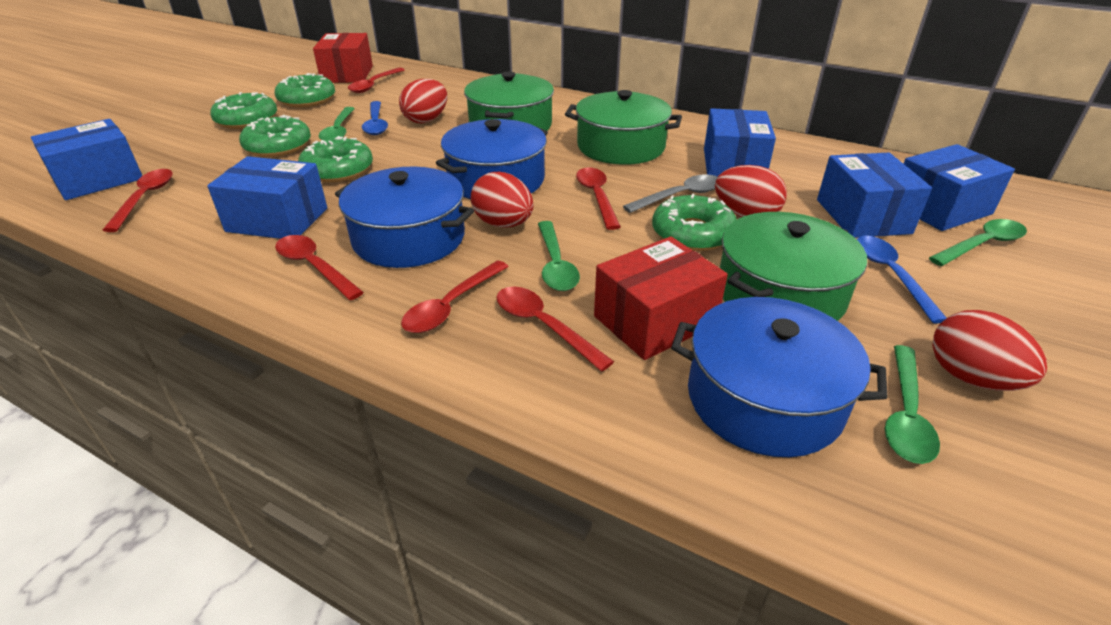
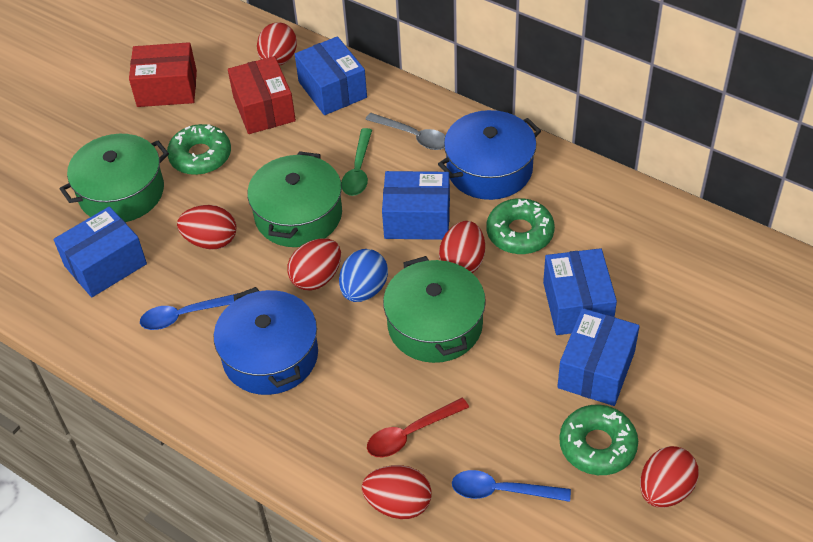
blue egg: 0 -> 1
blue pot: 3 -> 2
green donut: 5 -> 3
green spoon: 4 -> 1
red egg: 4 -> 6
red spoon: 6 -> 1

